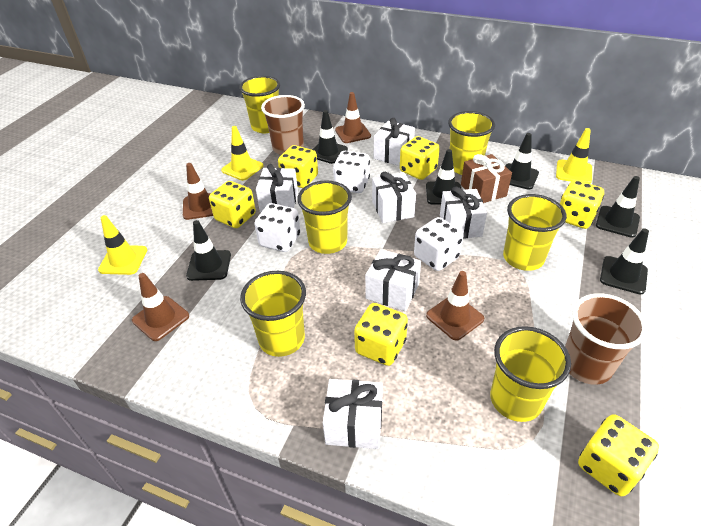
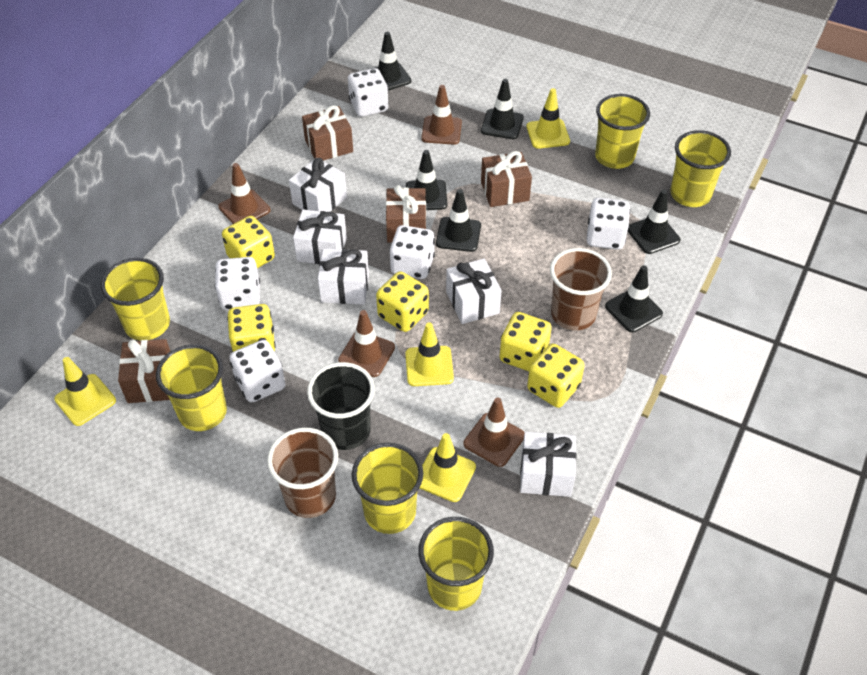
black cup: 0 -> 1
brown gift: 1 -> 4
white dice: 3 -> 5
white gift: 6 -> 5
yellow dice: 6 -> 5
yellow traffic cone: 3 -> 4

